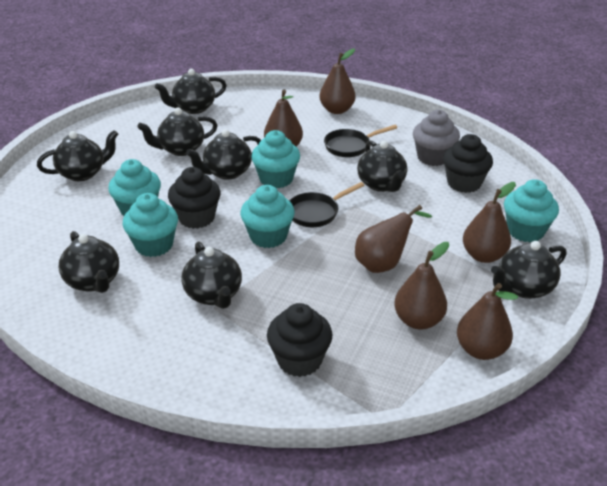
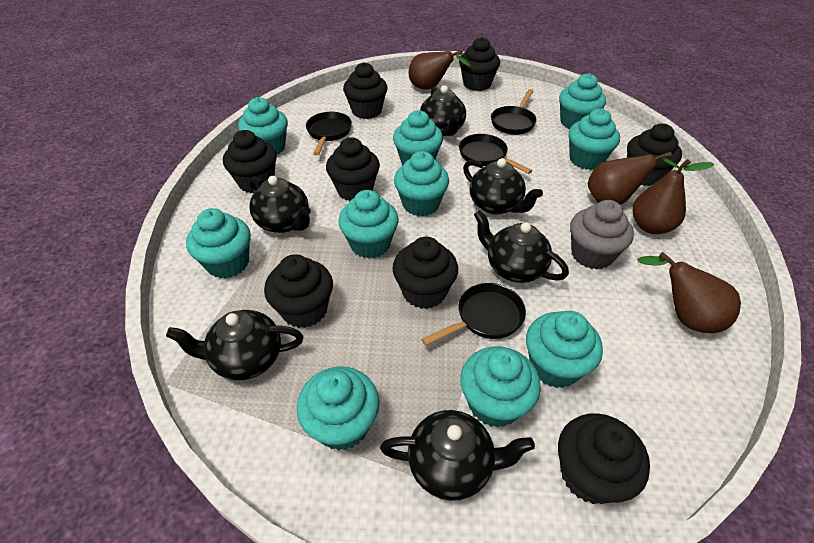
black cupcake: 3 -> 8
black pan: 2 -> 4
black teapot: 8 -> 6
brown pear: 6 -> 4
turquoise cupcake: 5 -> 10

